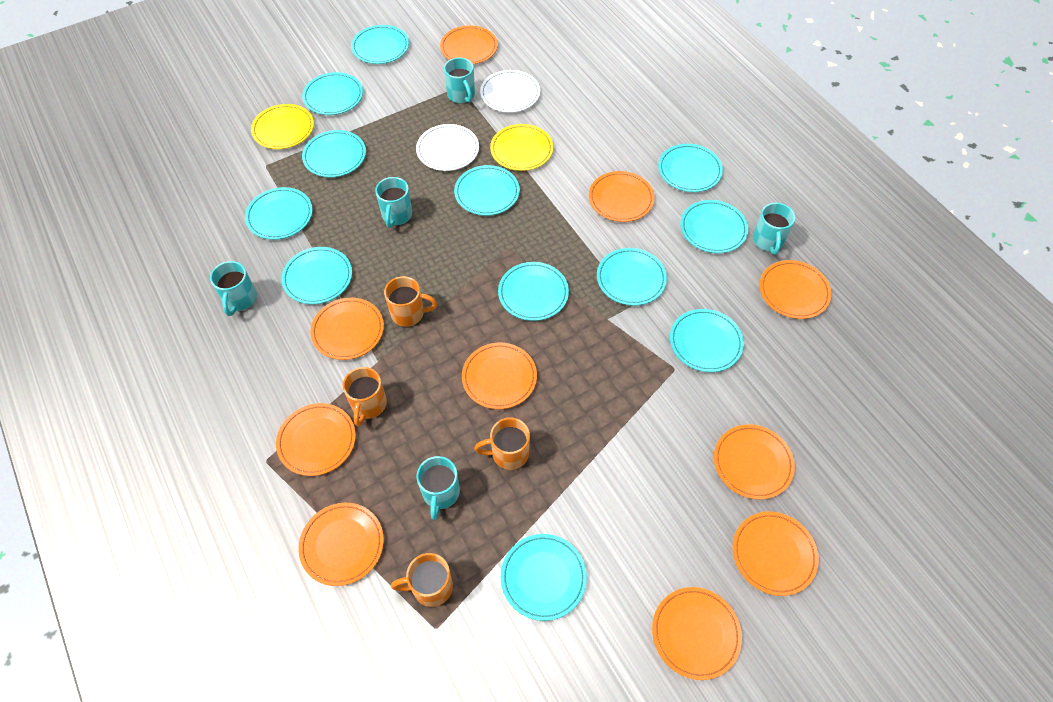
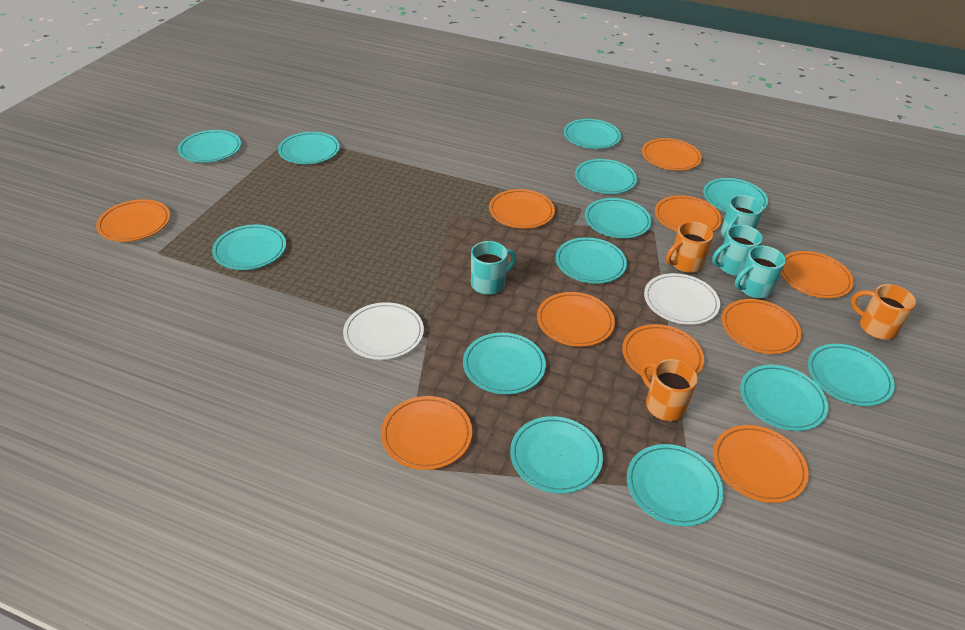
orange mug: 4 -> 3
turquoise mug: 5 -> 4
turquoise plate: 12 -> 13
yellow plate: 2 -> 0

